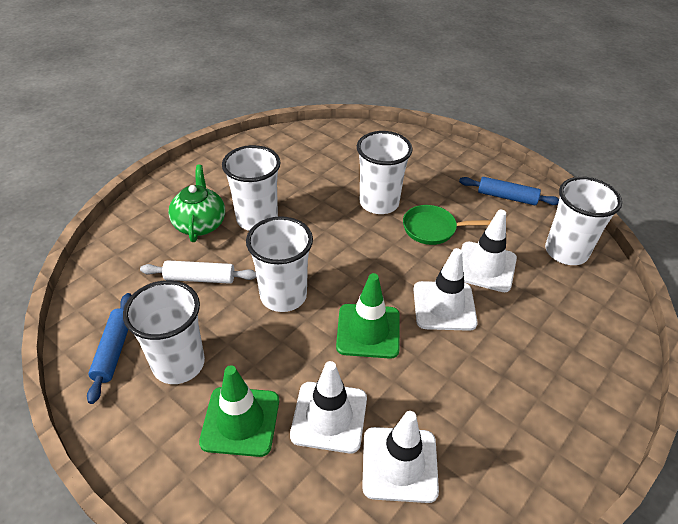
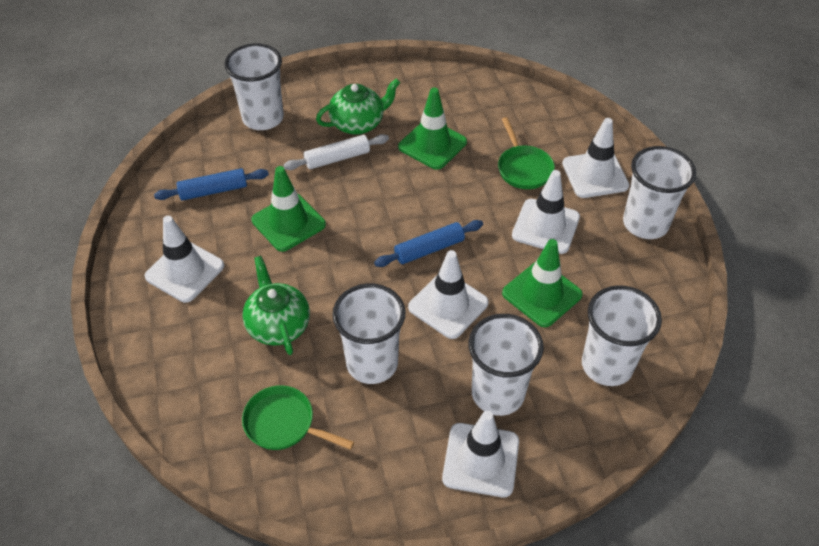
green pan: 1 -> 2
green teapot: 1 -> 2
green traffic cone: 2 -> 3
white traffic cone: 4 -> 5

